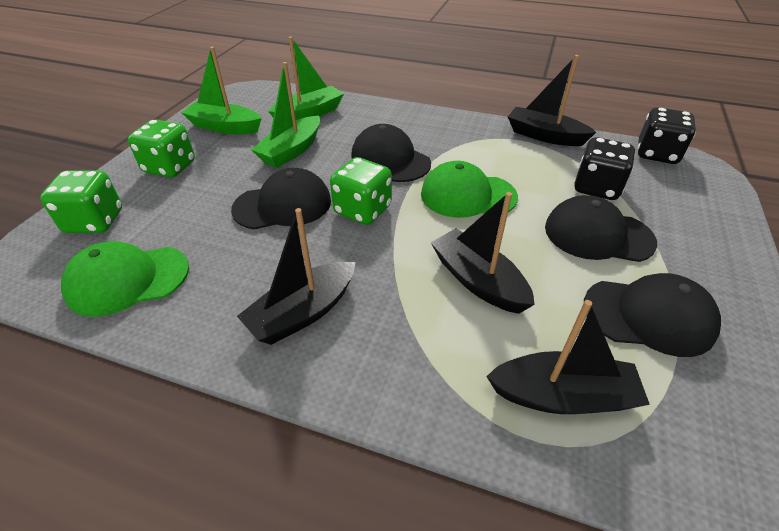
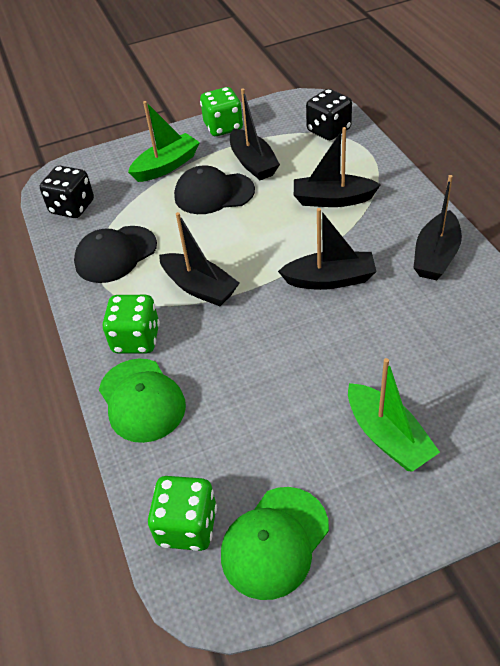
black boat: 4 -> 5
black cap: 4 -> 2
green boat: 3 -> 2

